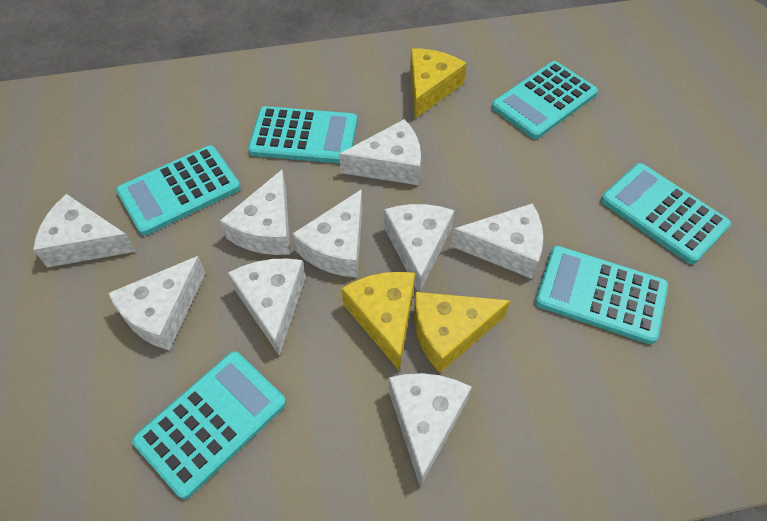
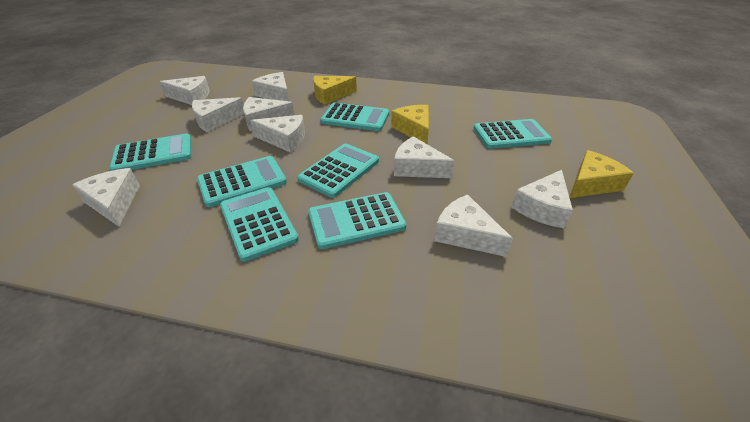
turquoise calculator: 6 -> 7

